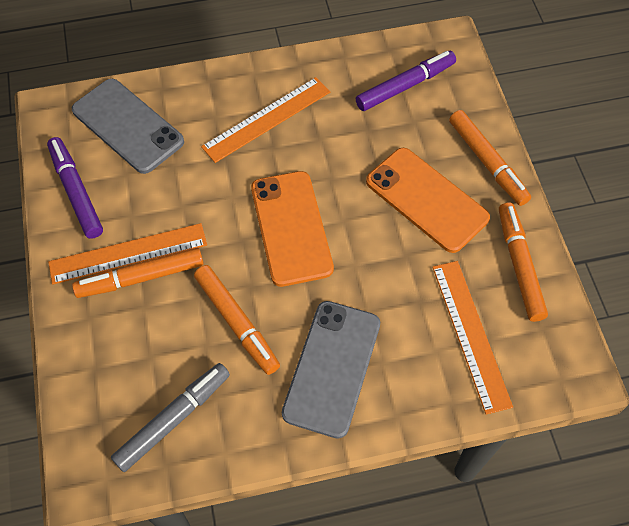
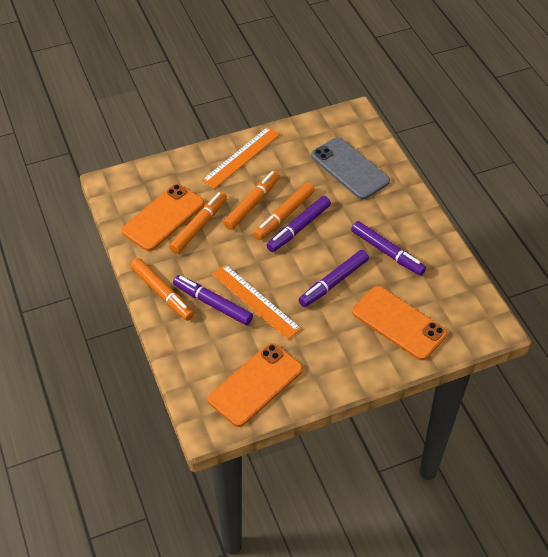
grey marker: 1 -> 0
grey phone: 2 -> 1
orange phone: 2 -> 3
orange ruler: 3 -> 2
purple marker: 2 -> 4

